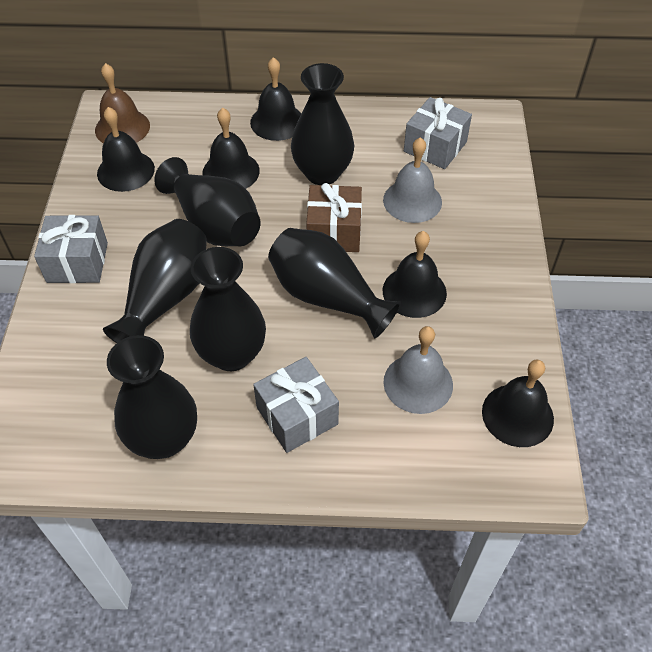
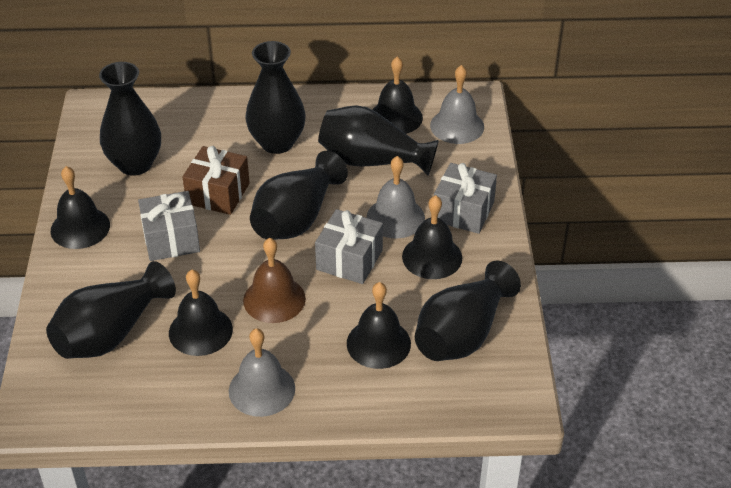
grey bell: 2 -> 3

